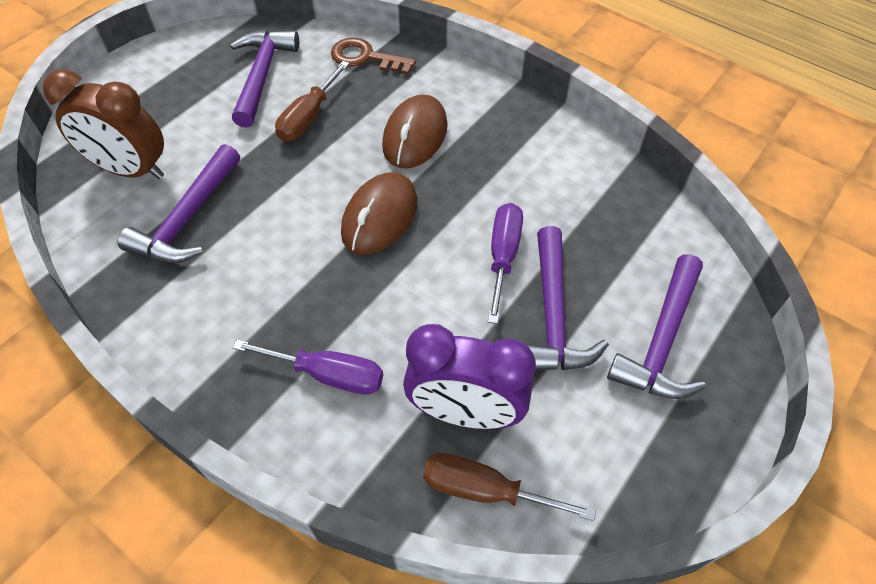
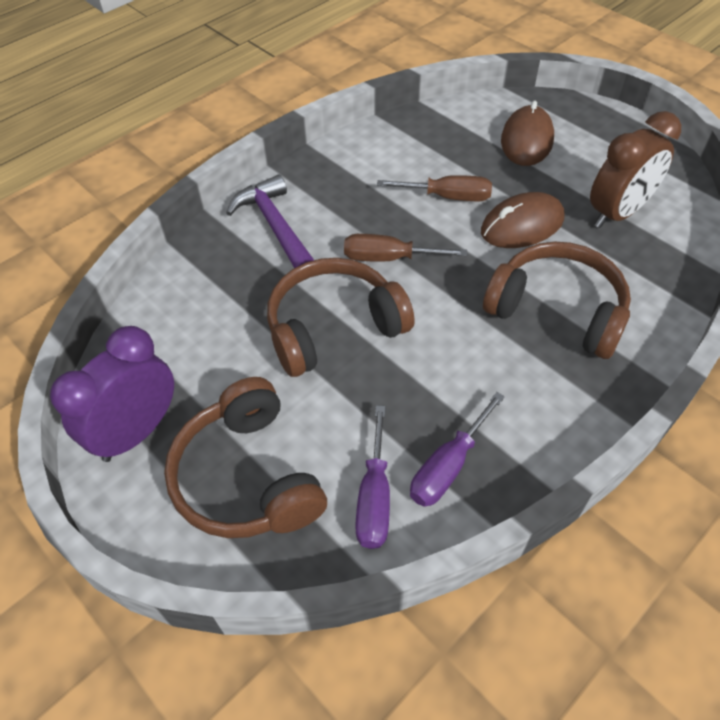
brown headphones: 0 -> 3
brown key: 1 -> 0
purple hammer: 4 -> 1

